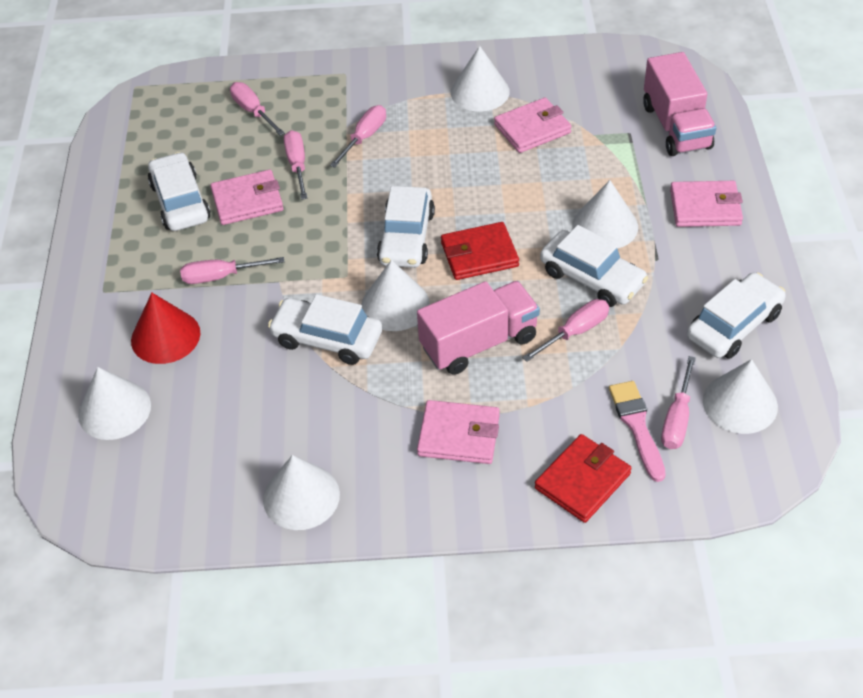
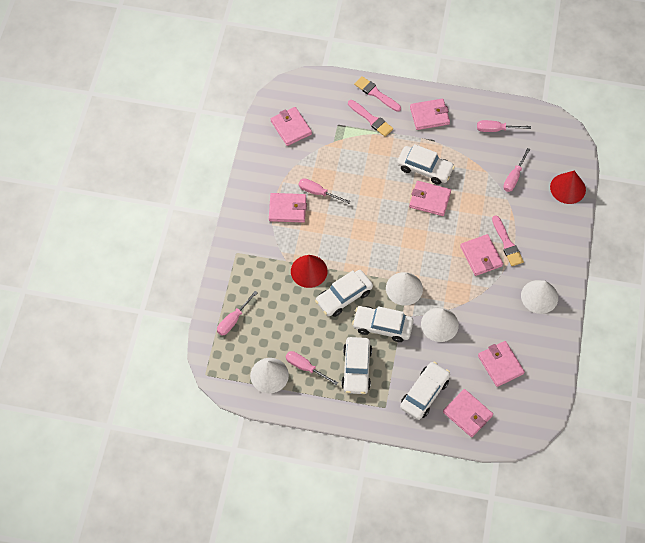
pink brush: 1 -> 3
pink screwdriver: 6 -> 5
pink truck: 2 -> 0
pink wallet: 4 -> 7
red cone: 1 -> 2
red wallet: 2 -> 0
white cone: 6 -> 4

